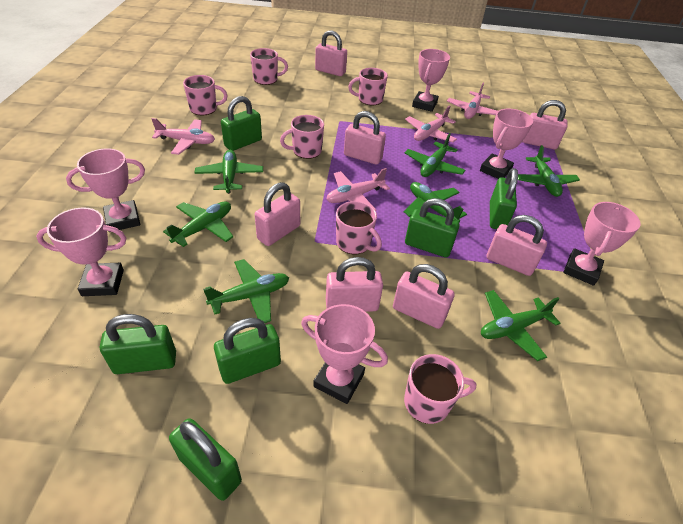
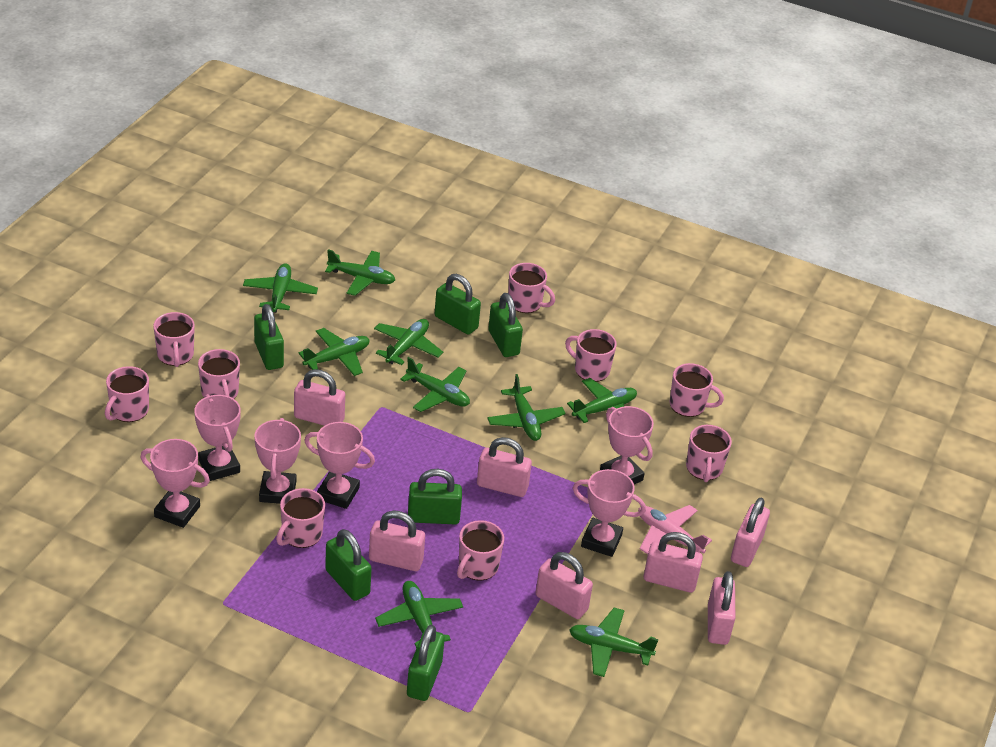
green plane: 7 -> 9
pink mug: 6 -> 9
pink plane: 4 -> 1

